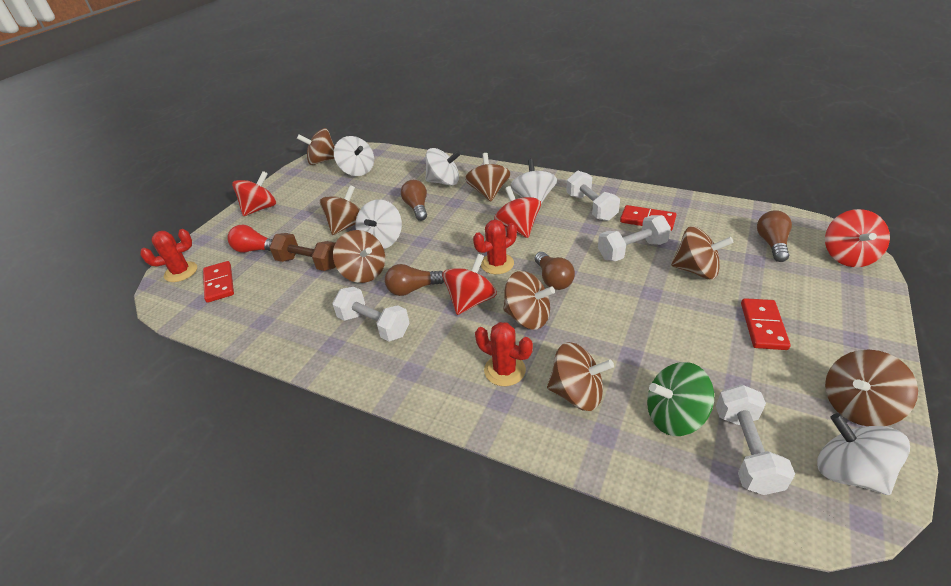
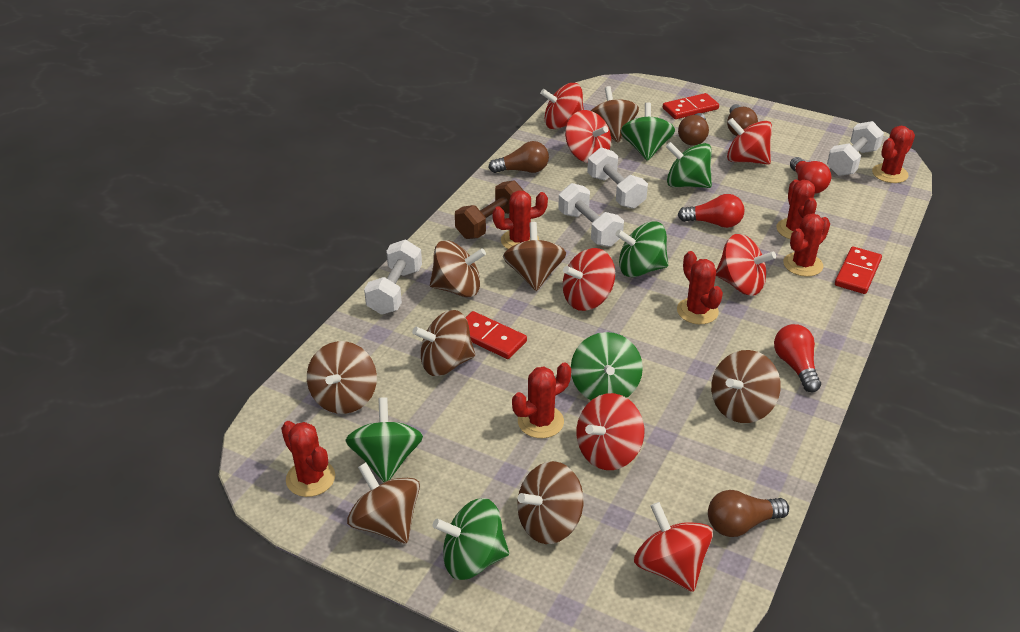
green spinning top: 1 -> 6
red cactus: 3 -> 7
red light bulb: 1 -> 3
red spinning top: 4 -> 7
white spinning top: 5 -> 0

